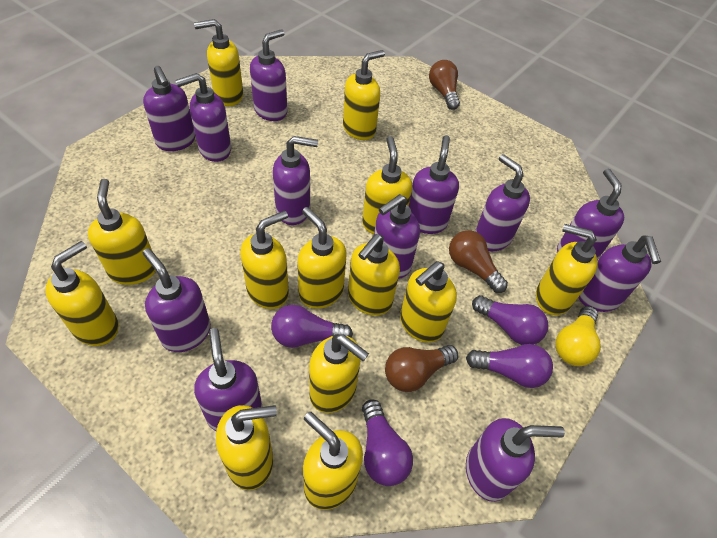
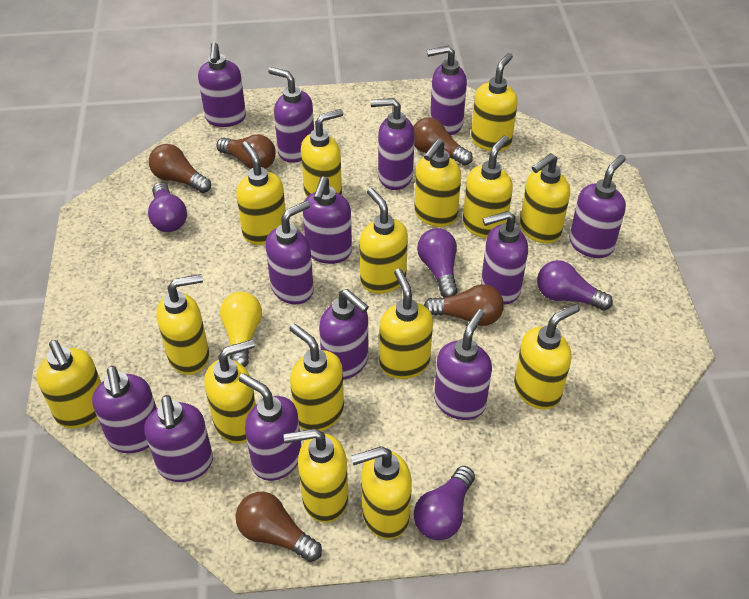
brown light bulb: 3 -> 5
purple soap dispenser: 12 -> 13
yellow soap dispenser: 13 -> 15

